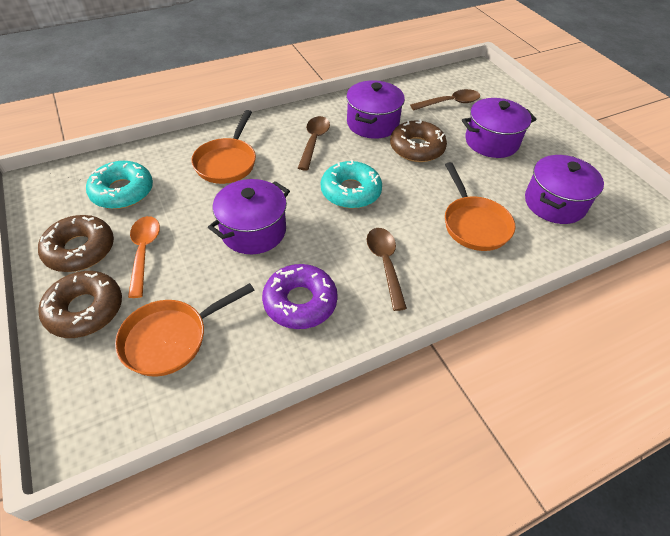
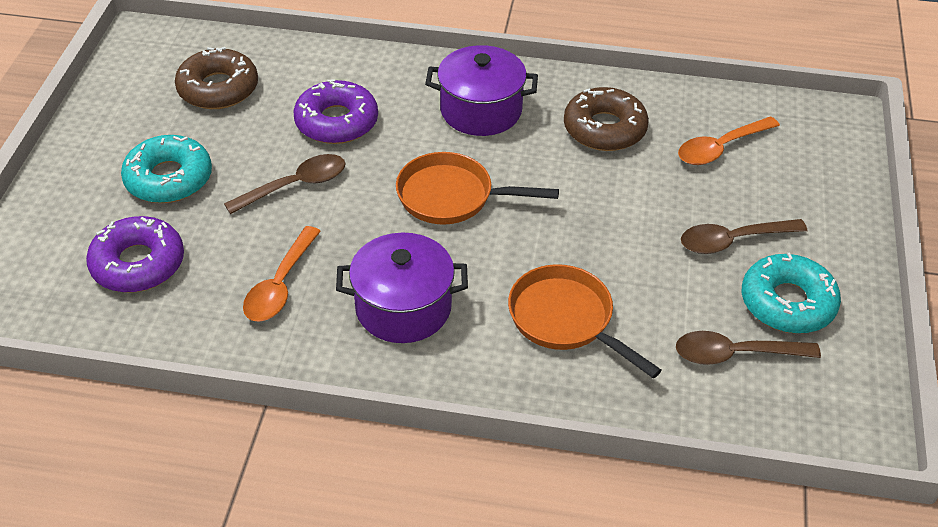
brown donut: 3 -> 2
orange pan: 3 -> 2
orange spoon: 1 -> 2
purple donut: 1 -> 2
purple pot: 4 -> 2

